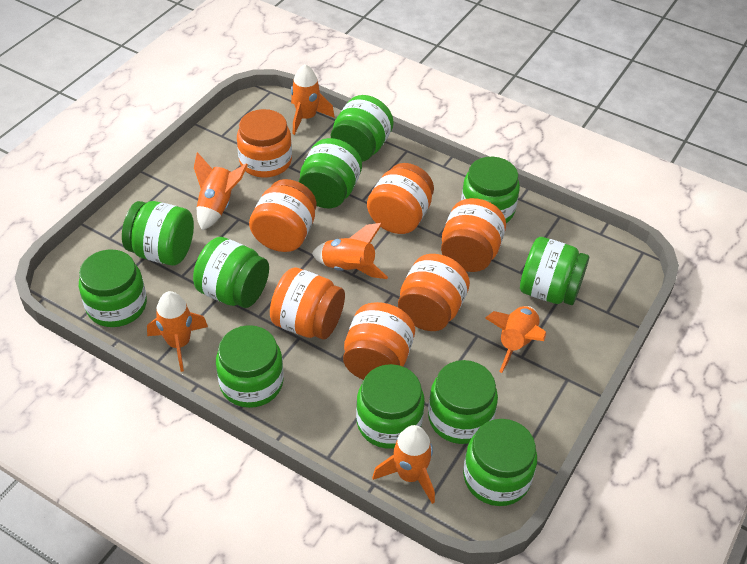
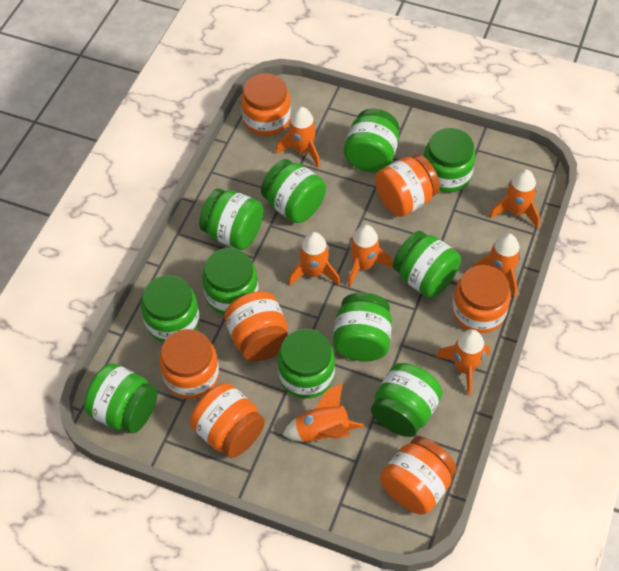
orange rocket: 6 -> 7

